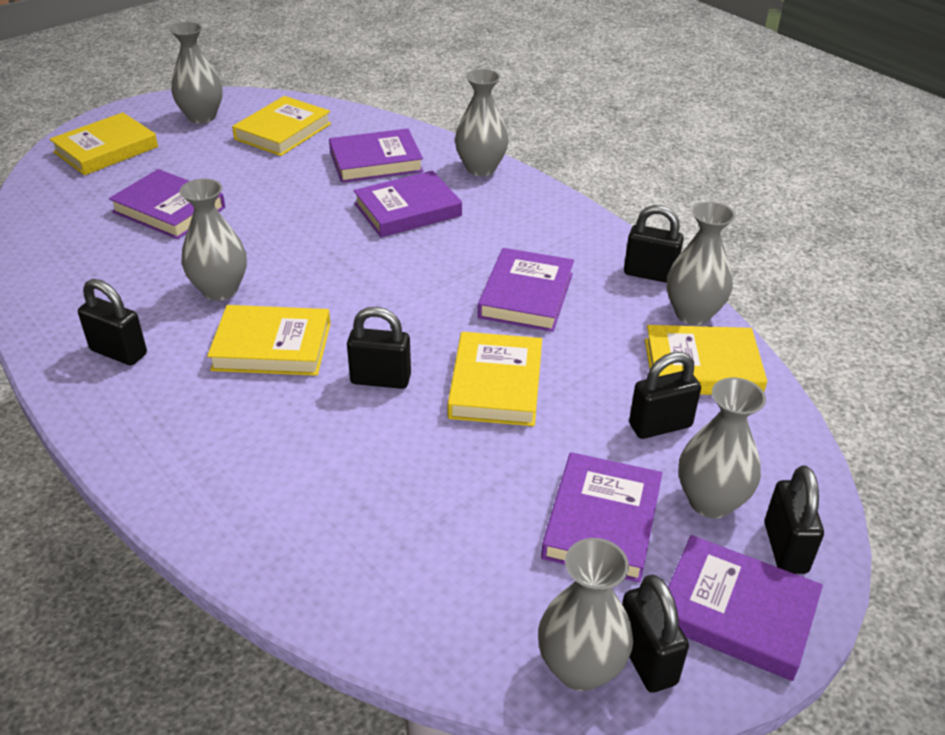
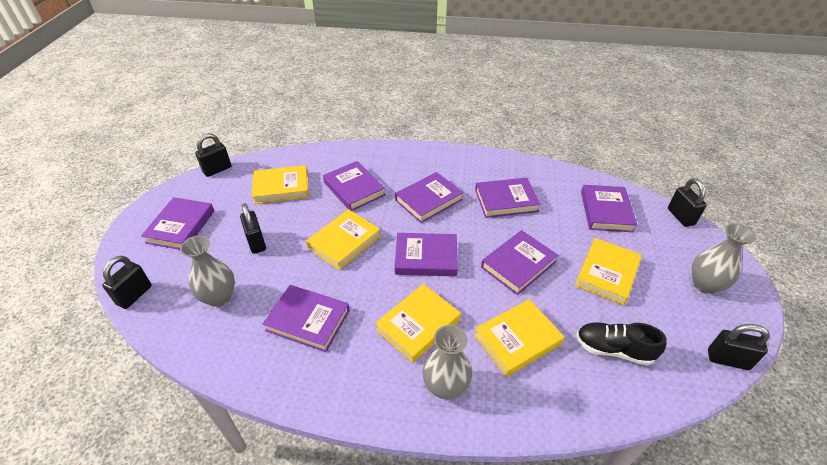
black padlock: 6 -> 5
black shoe: 0 -> 1
grey vase: 6 -> 3
purple book: 6 -> 8

